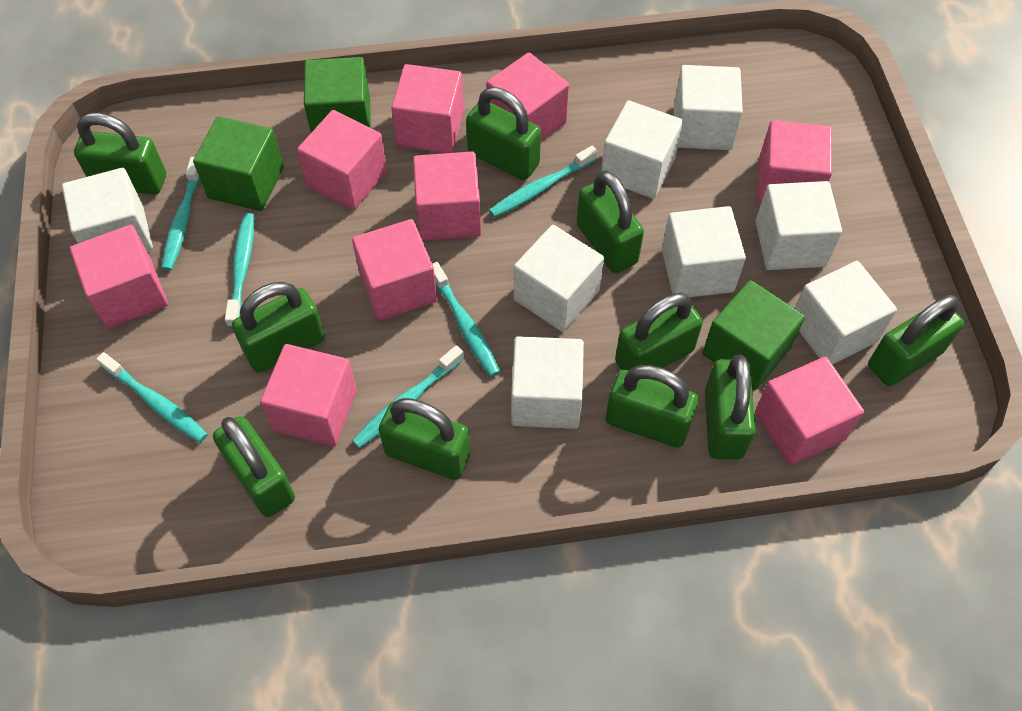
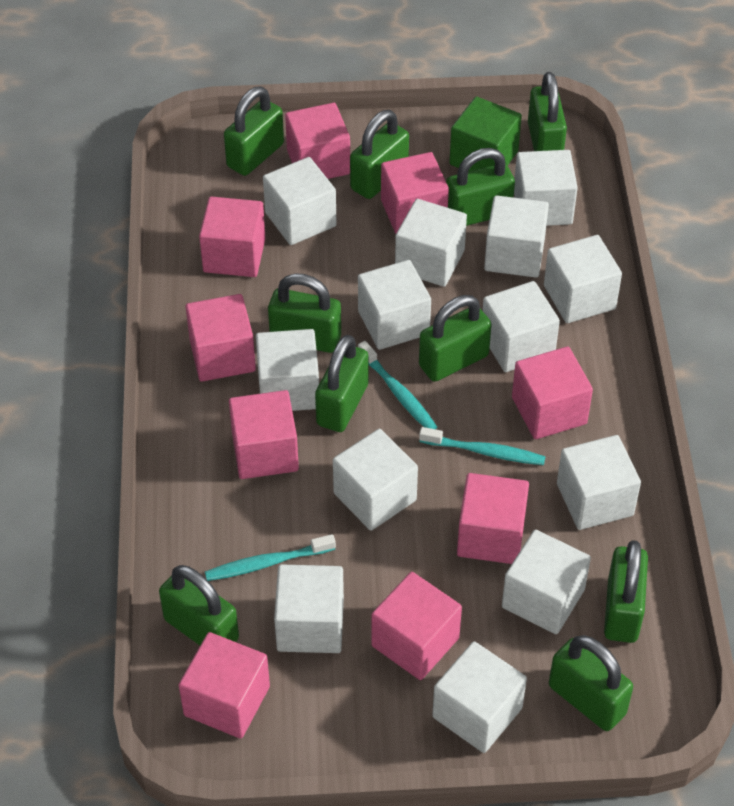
green cube: 3 -> 1
turquoise toothbrush: 6 -> 3
white cube: 8 -> 13

